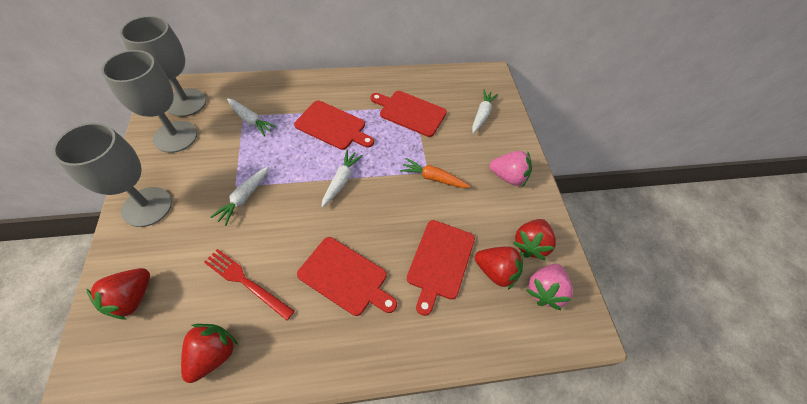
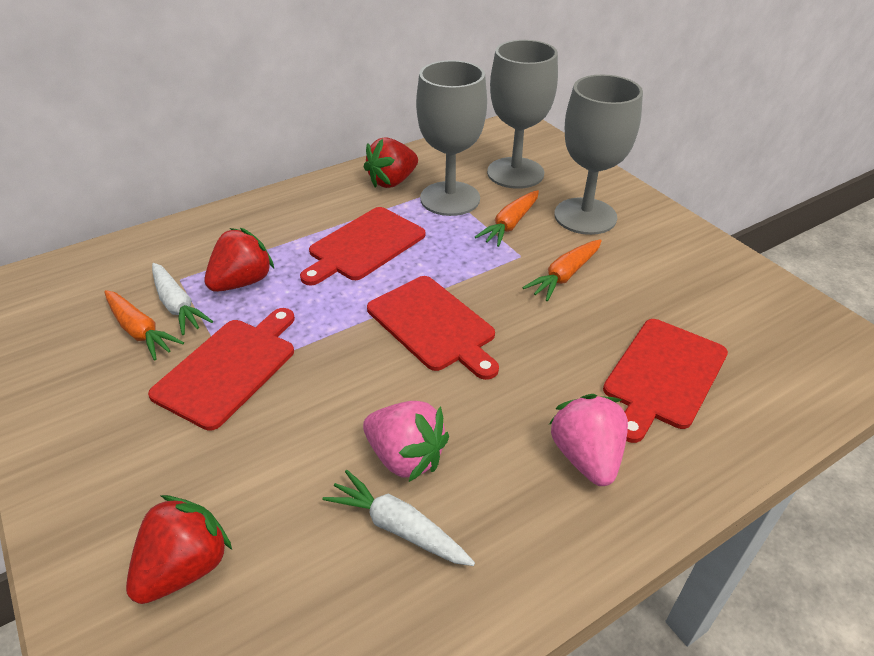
orange carrot: 1 -> 3
red fork: 1 -> 0
red strawberry: 4 -> 3
white carrot: 4 -> 2

